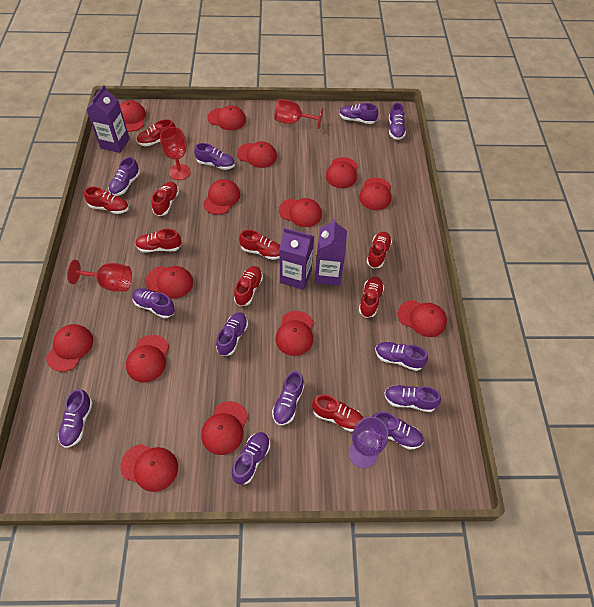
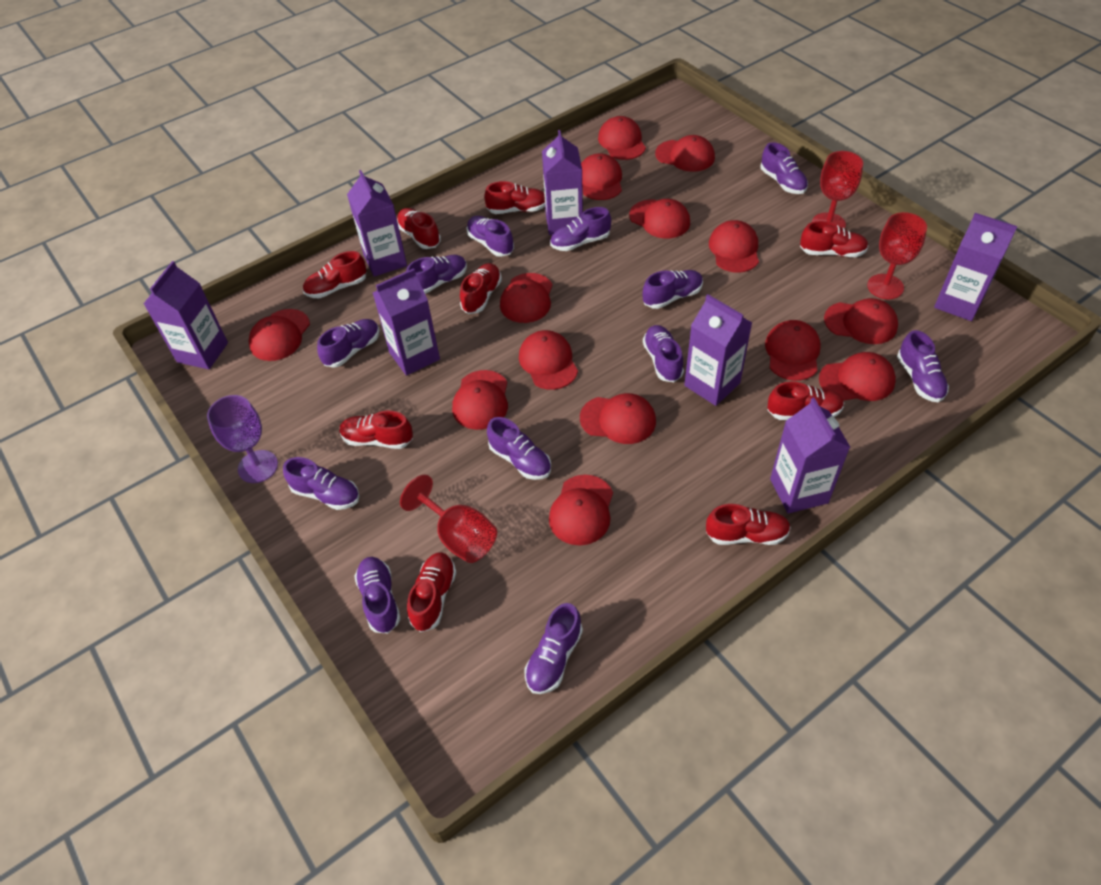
purple carton: 3 -> 7

